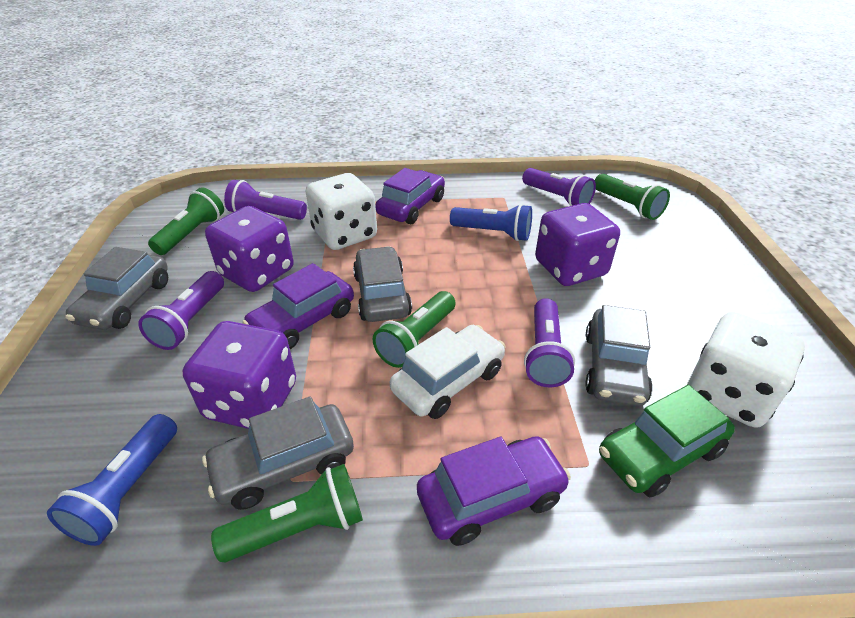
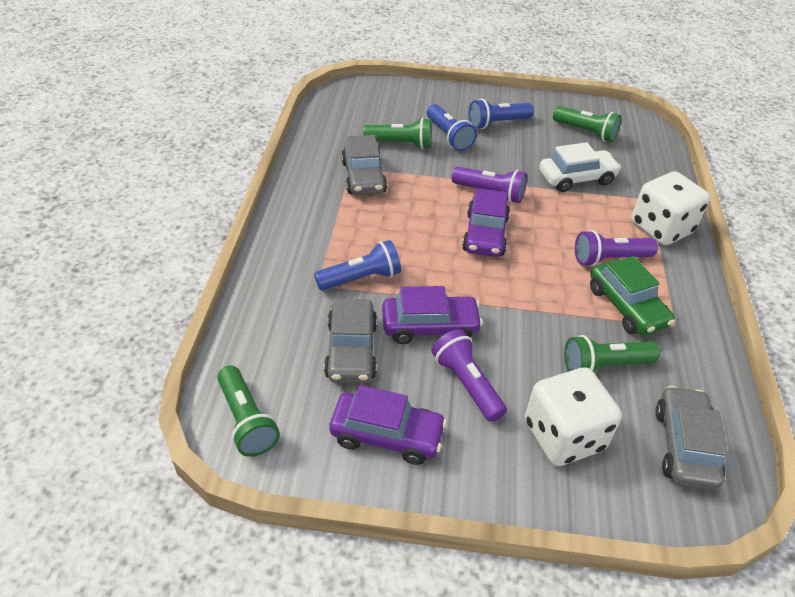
blue flashlight: 2 -> 3
grey car: 4 -> 3
purple dice: 3 -> 0
purple flashlight: 4 -> 3

